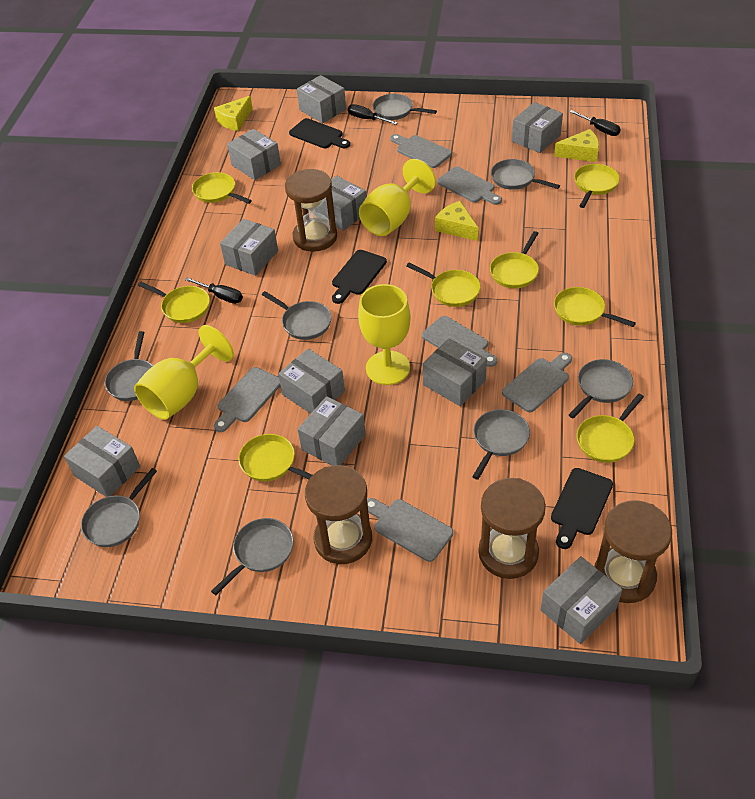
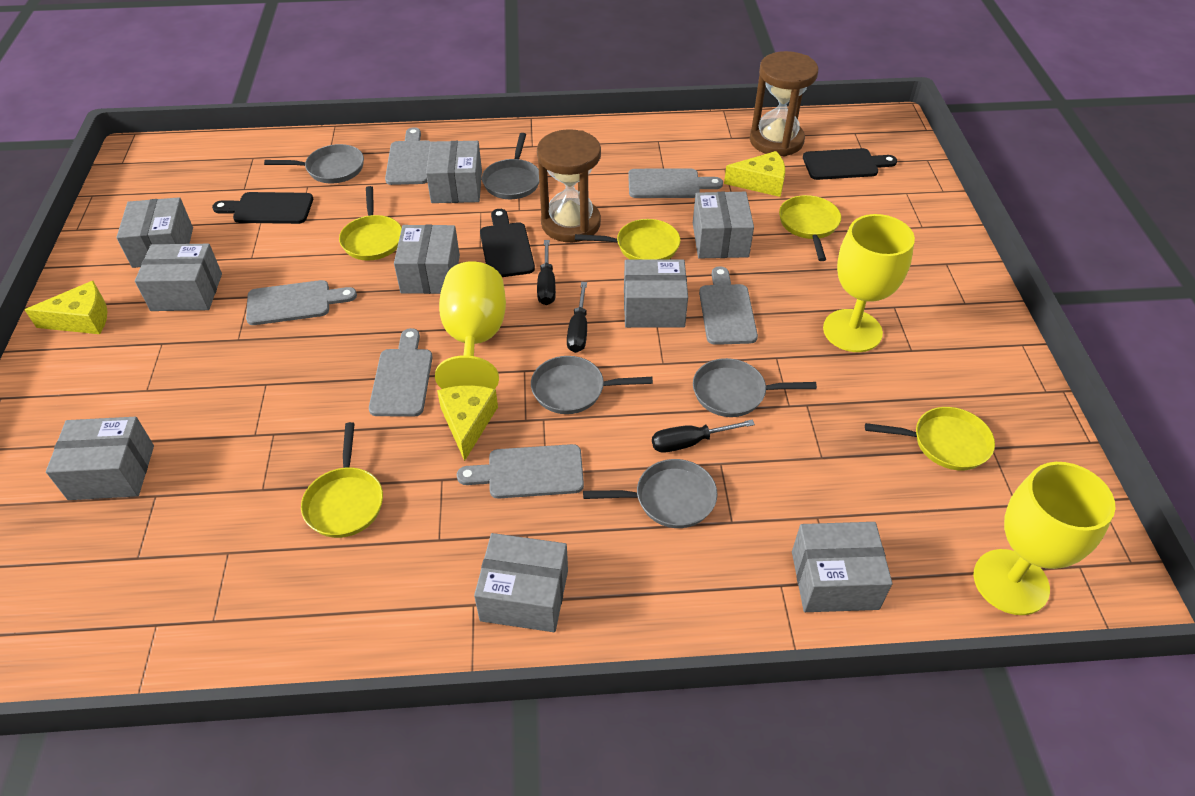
brown hourglass: 4 -> 2
grey box: 10 -> 9
grey pan: 8 -> 5
yellow pan: 8 -> 5

